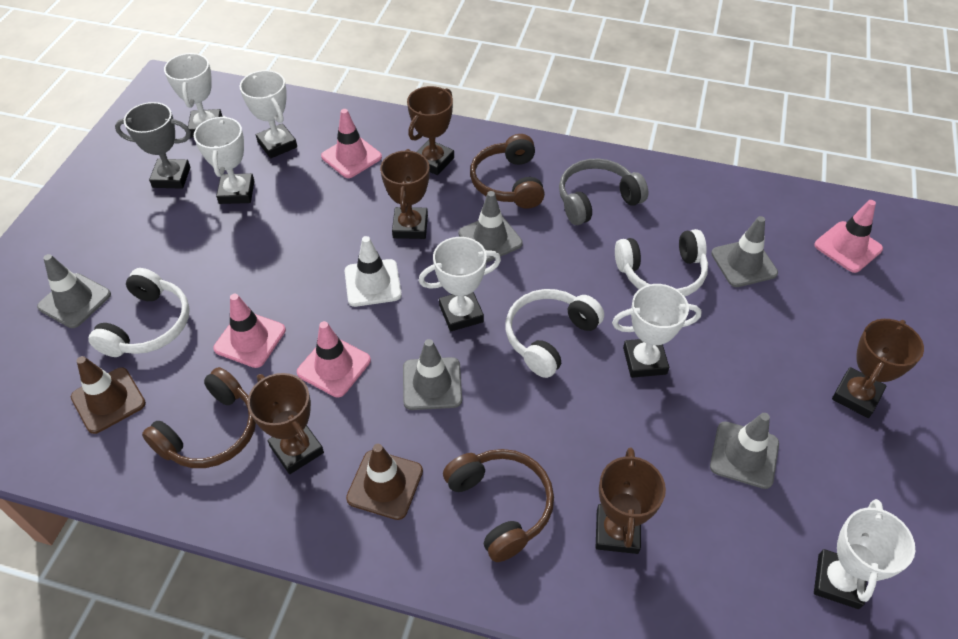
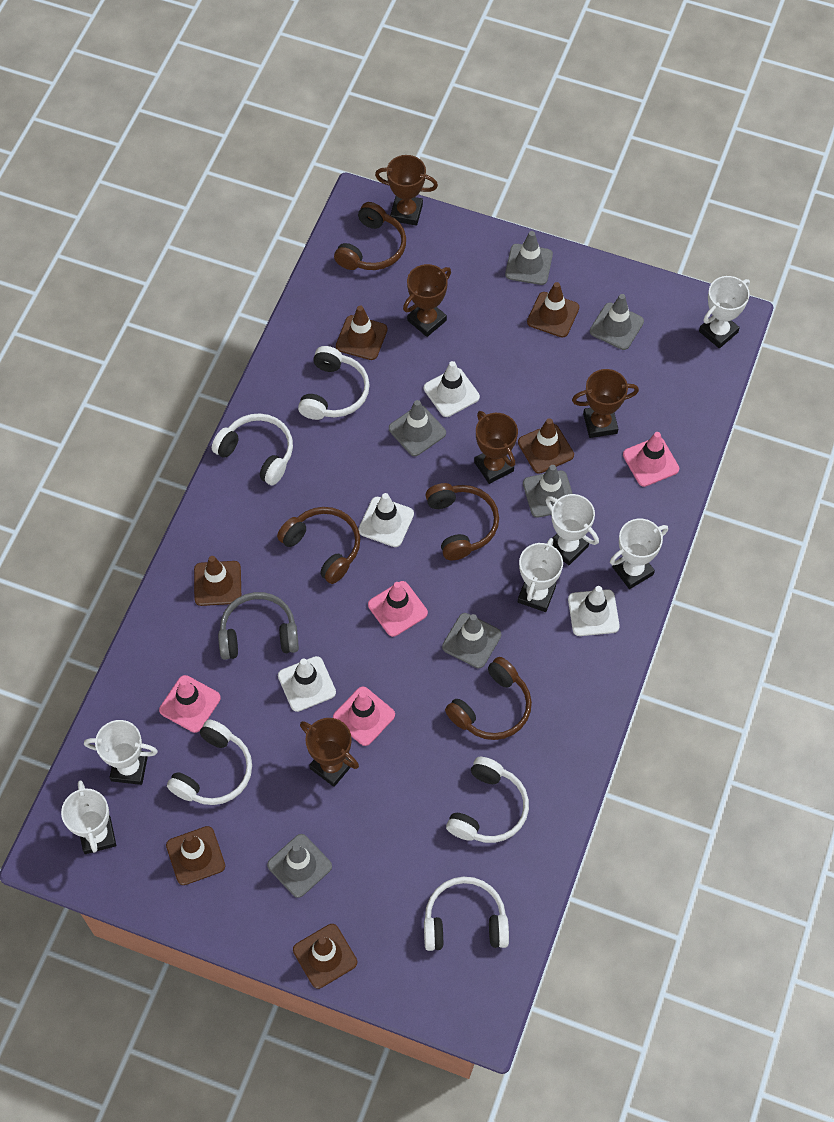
brown headphones: 3 -> 4
brown traffic cone: 2 -> 6
grey traffic cone: 5 -> 6
grey trophy: 1 -> 0
white headphones: 3 -> 5
white traffic cone: 1 -> 4

